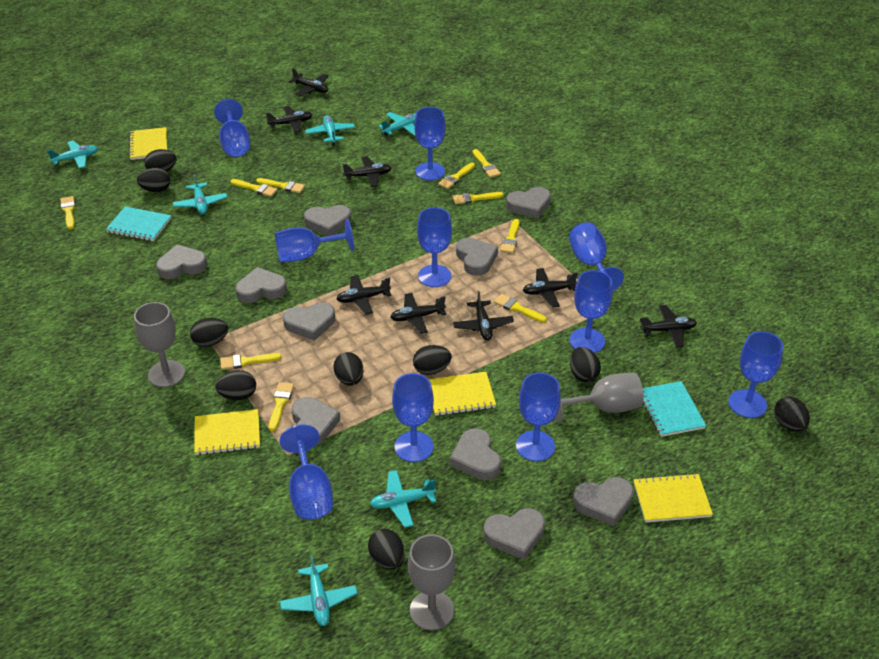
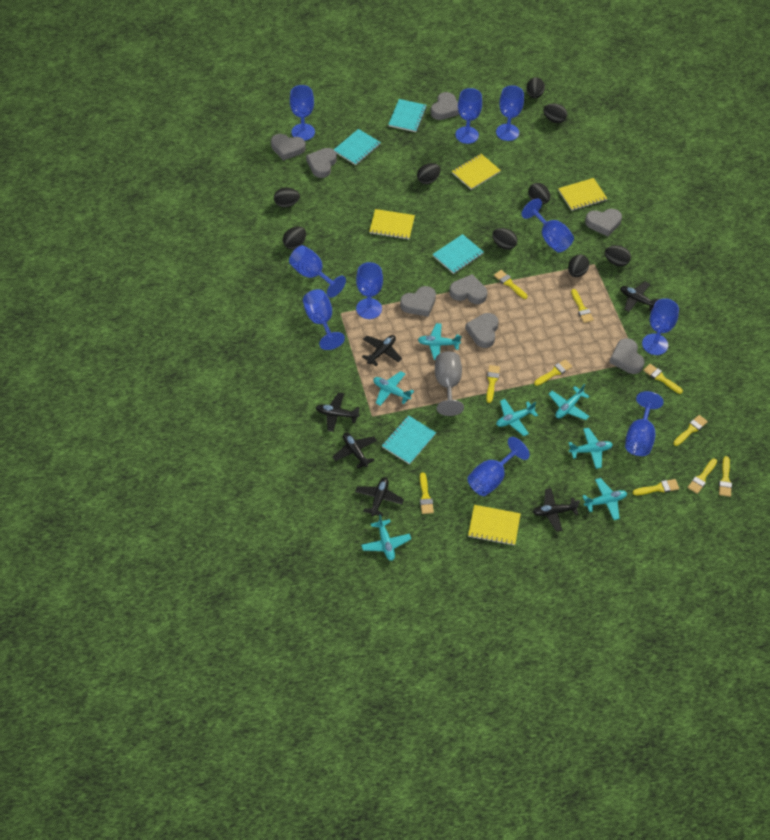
black plane: 8 -> 6
grey goblet: 3 -> 1
grey heart: 10 -> 8
turquoise notebook: 2 -> 4
turquoise plane: 6 -> 7

